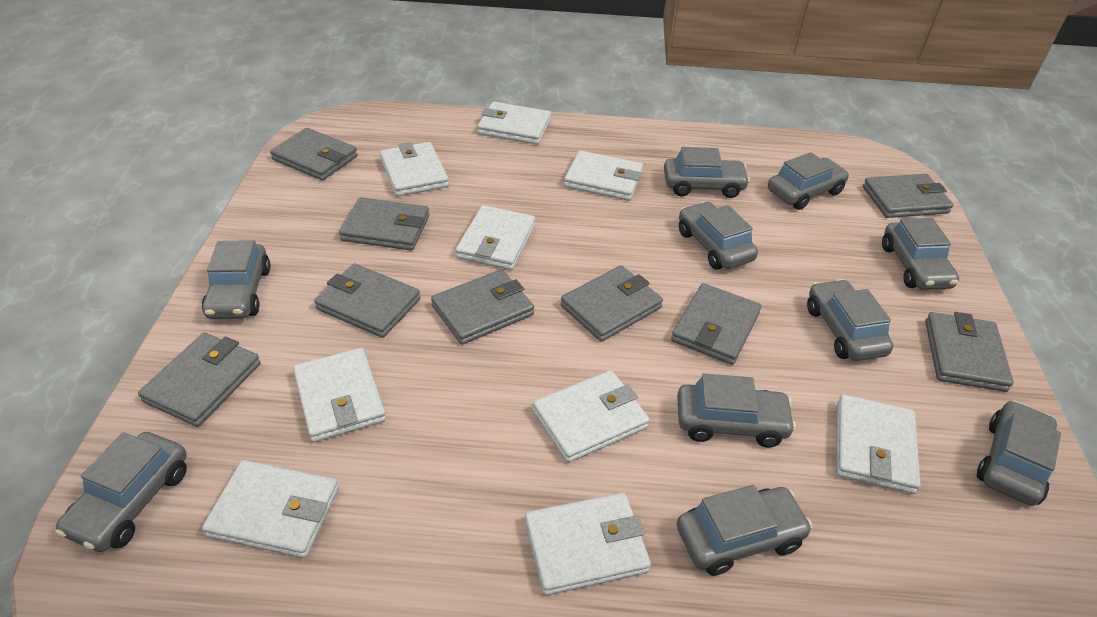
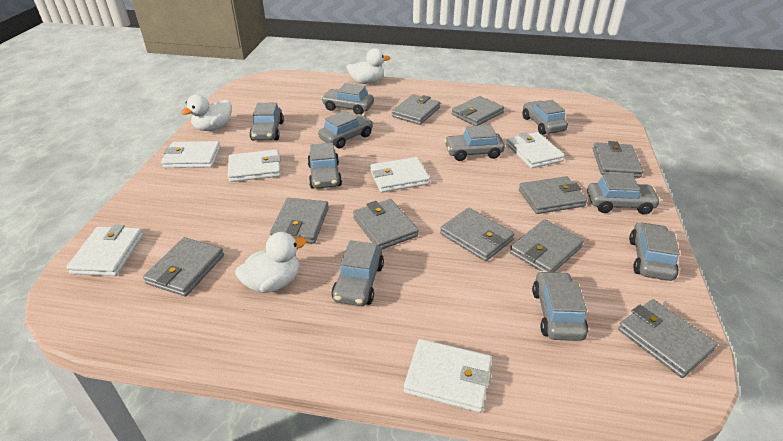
grey wallet: 9 -> 10
white duck: 0 -> 3
white wallet: 9 -> 6

